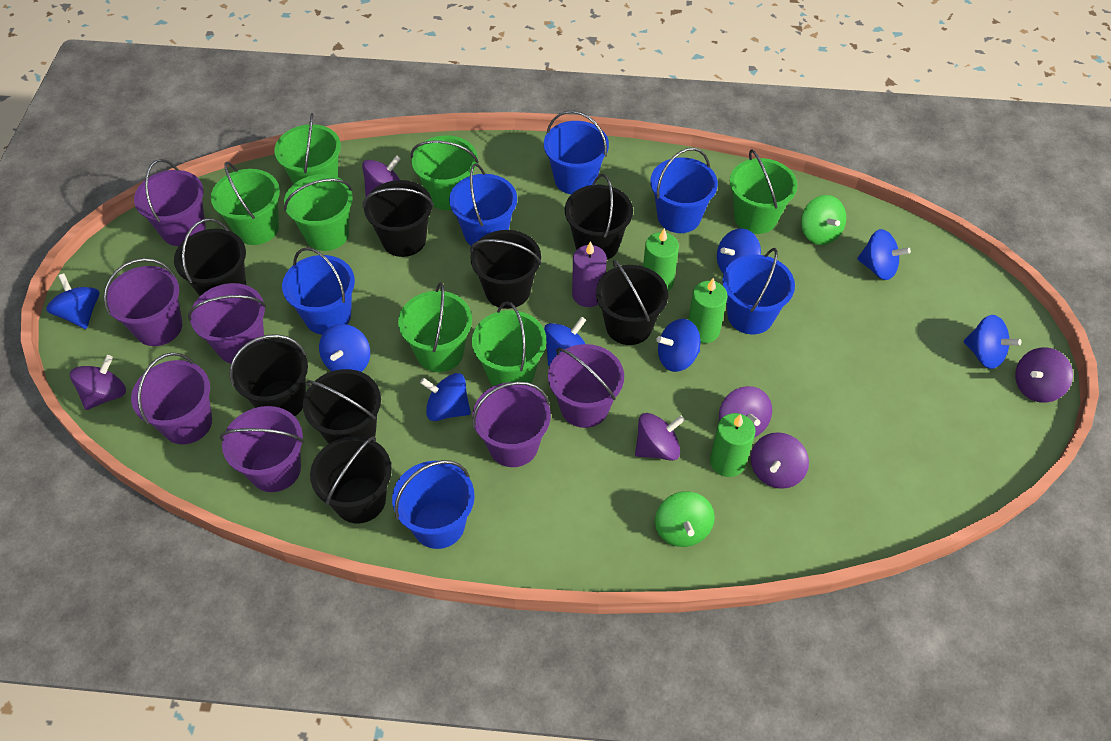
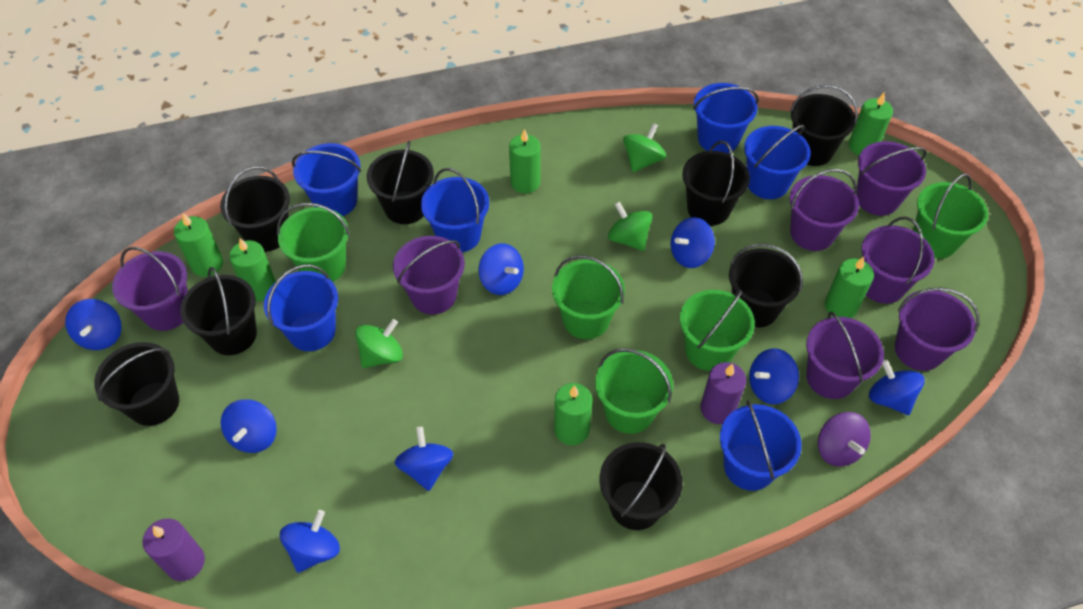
green bucket: 7 -> 5
green candle: 3 -> 6
green spinning top: 2 -> 3
purple candle: 1 -> 2
purple spinning top: 6 -> 1

